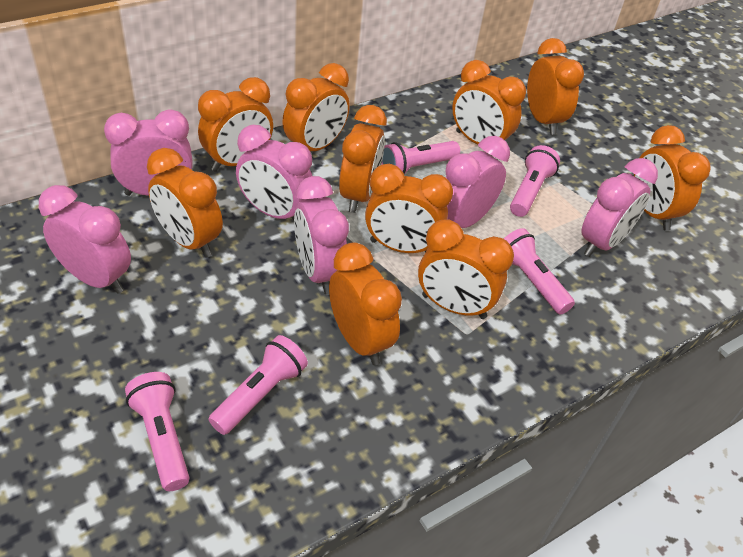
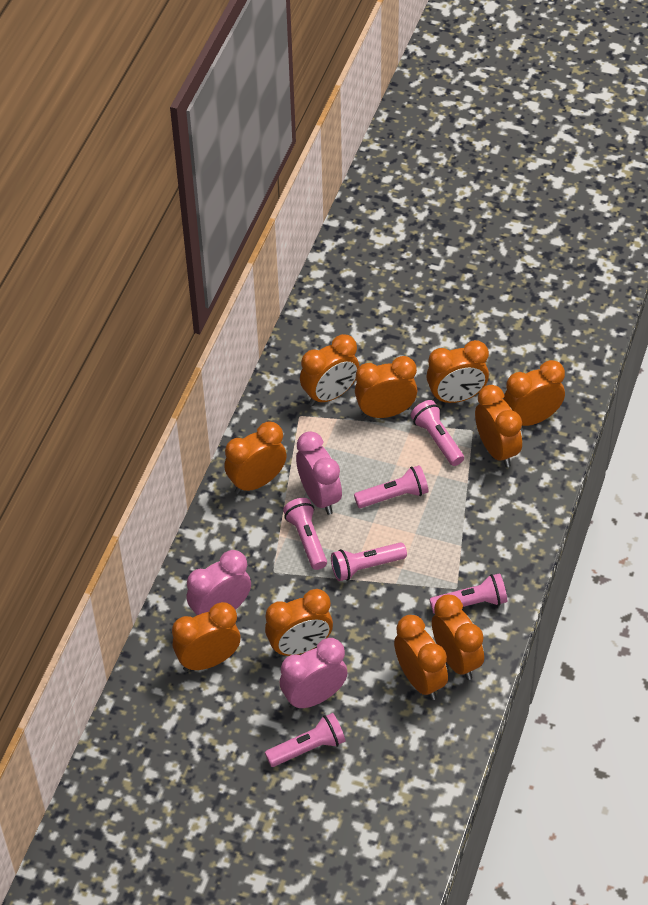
pink clock: 6 -> 3
pink flashlight: 5 -> 6

